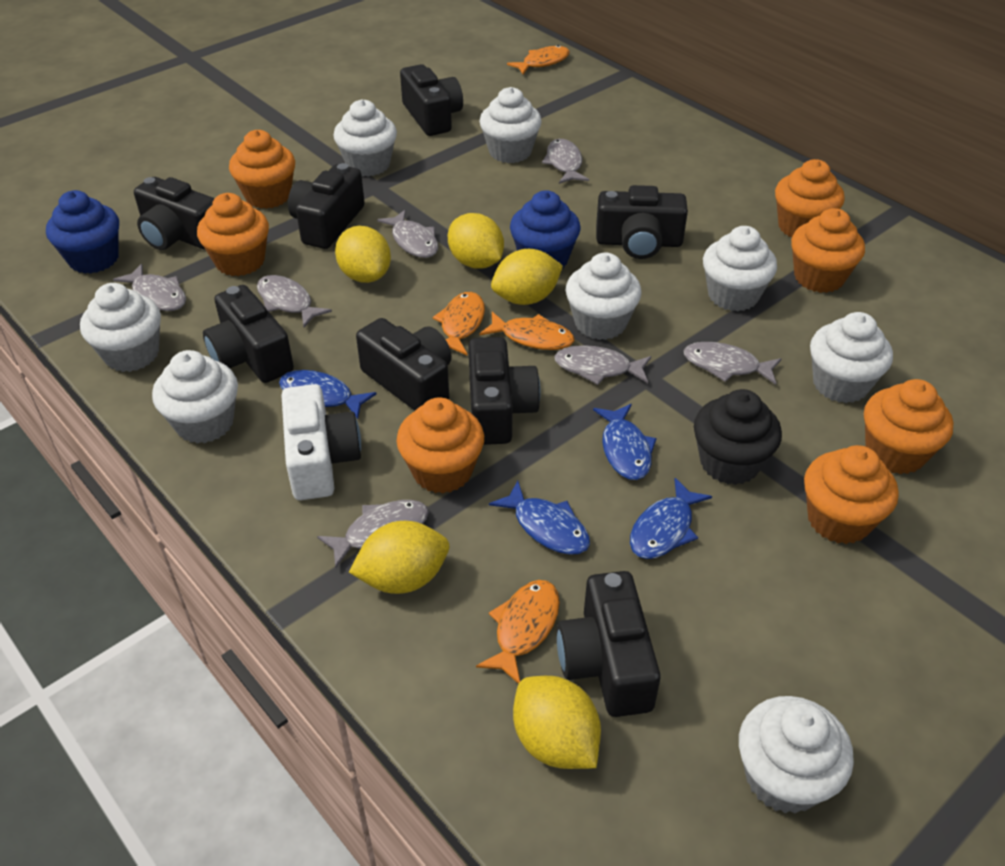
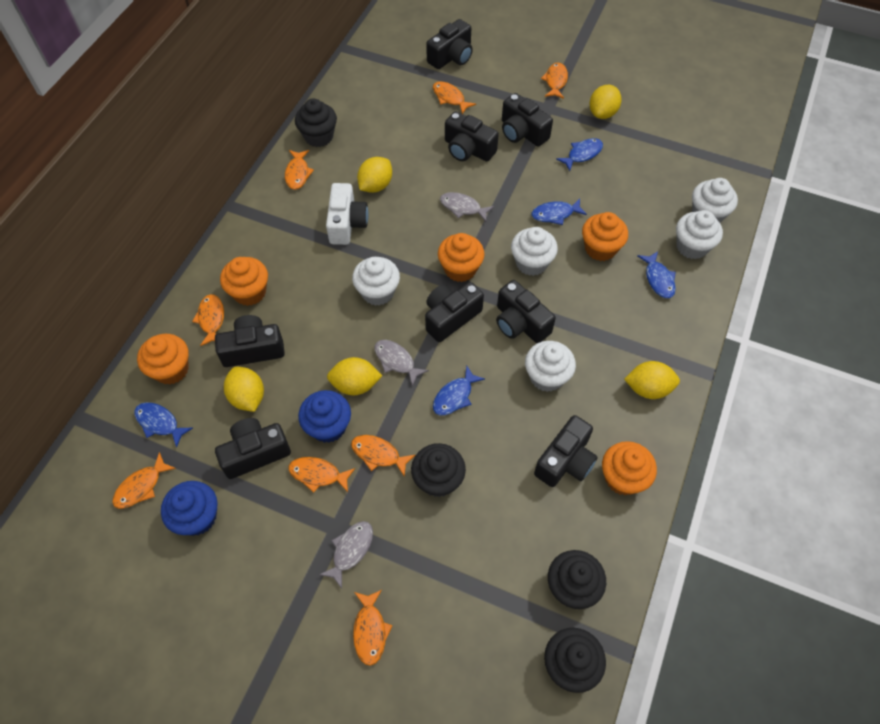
black cupcake: 1 -> 4
blue fish: 4 -> 5
grey fish: 7 -> 3
orange cupcake: 7 -> 5
orange fish: 4 -> 8
white cupcake: 8 -> 5

